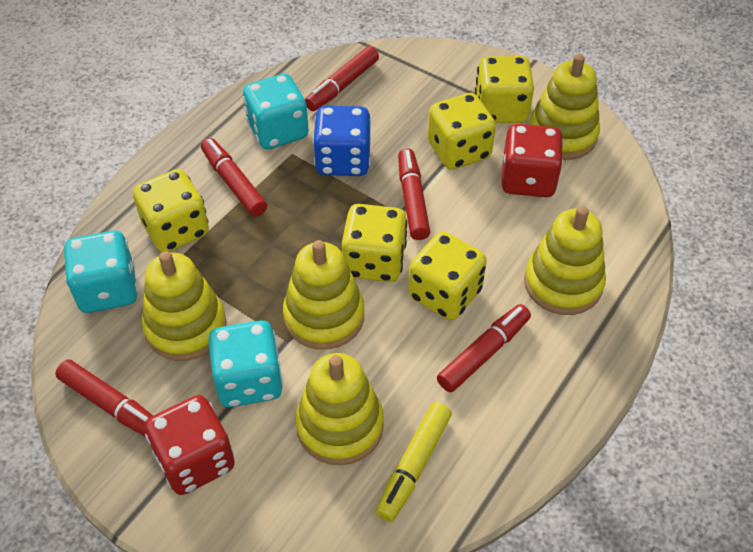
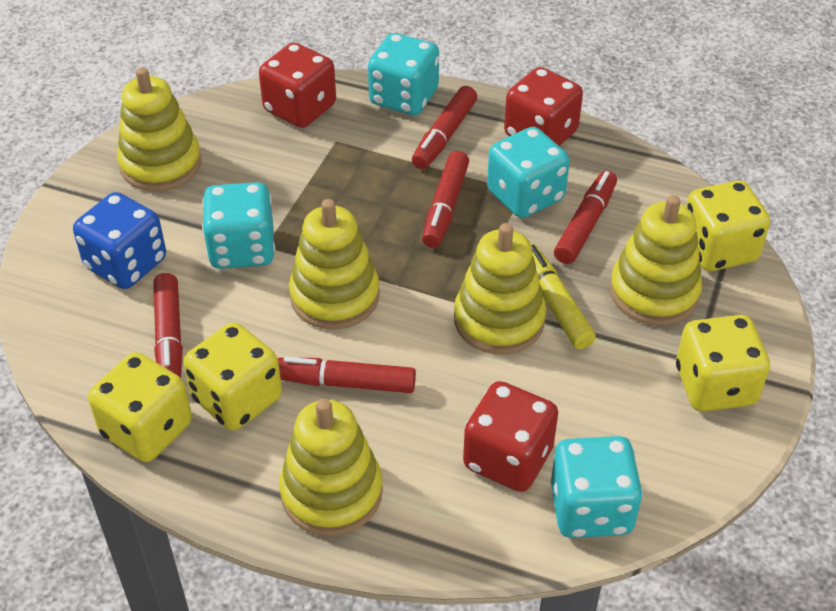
red dice: 2 -> 3
turquoise dice: 3 -> 4
yellow dice: 5 -> 4

